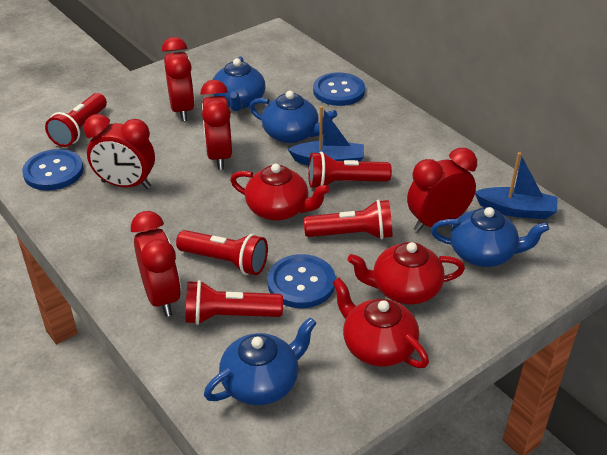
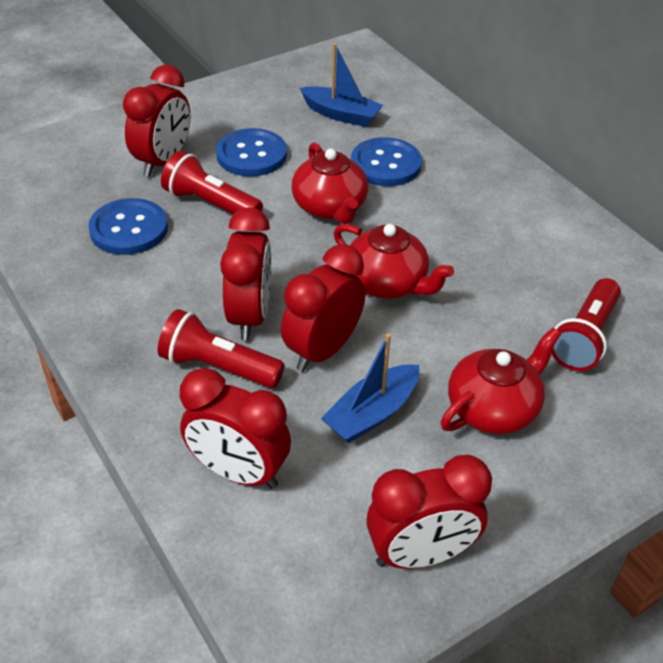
blue teapot: 4 -> 0
red flashlight: 5 -> 3

